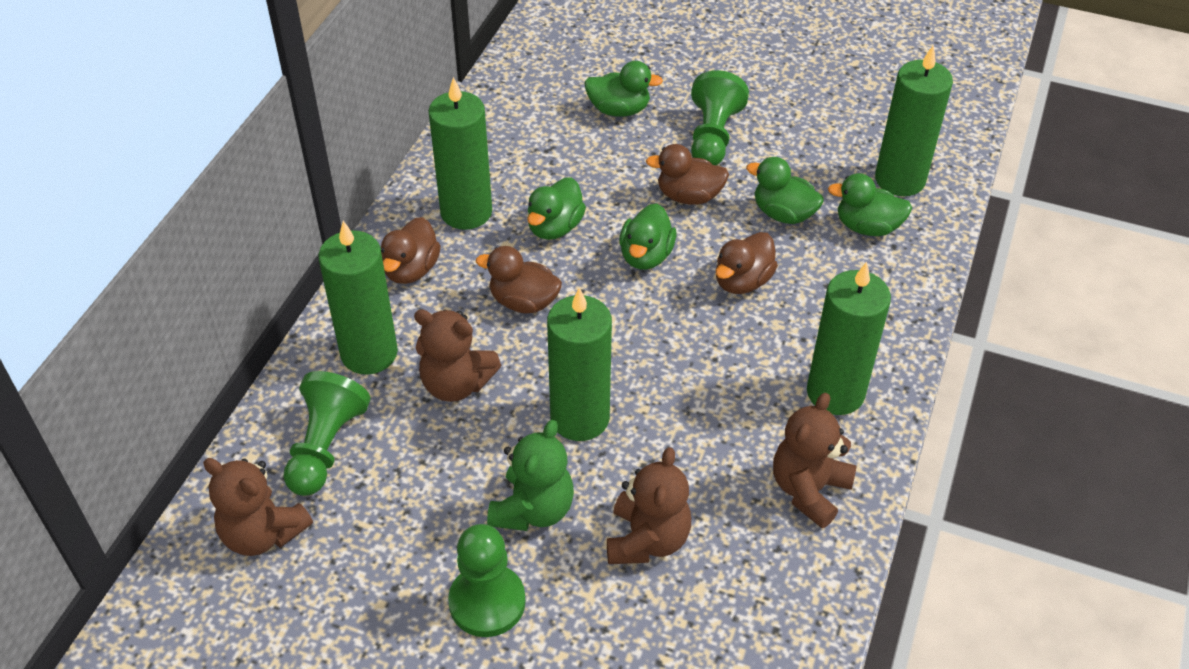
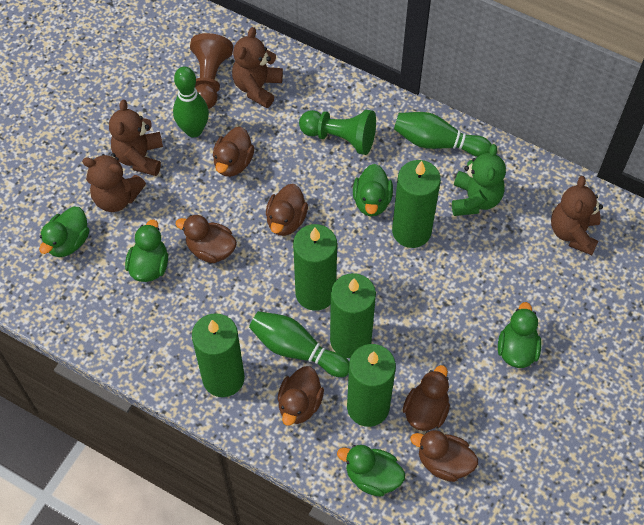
brown duck: 4 -> 6
brown pawn: 0 -> 1
green bowling pin: 0 -> 3
green pawn: 3 -> 1

